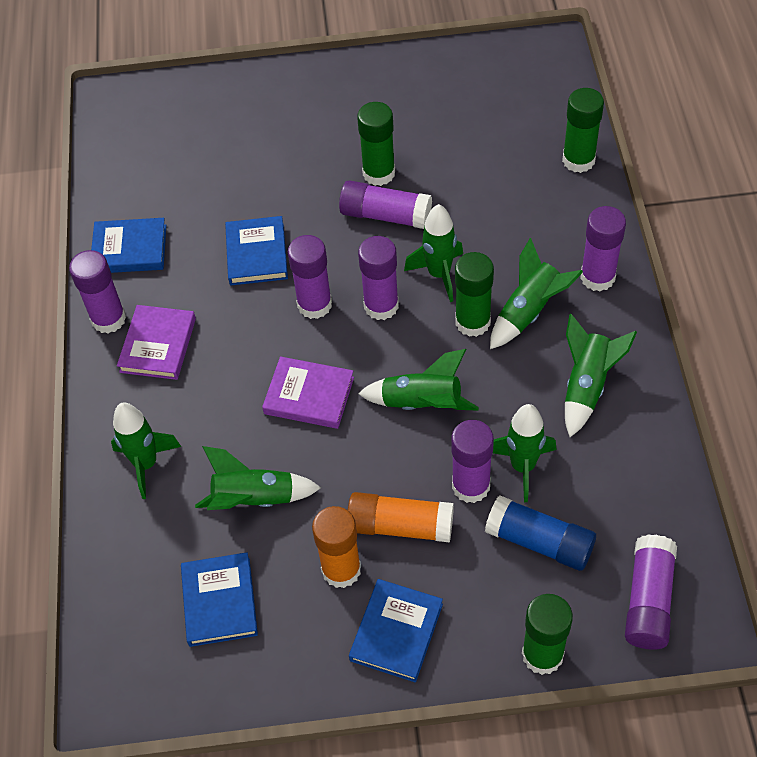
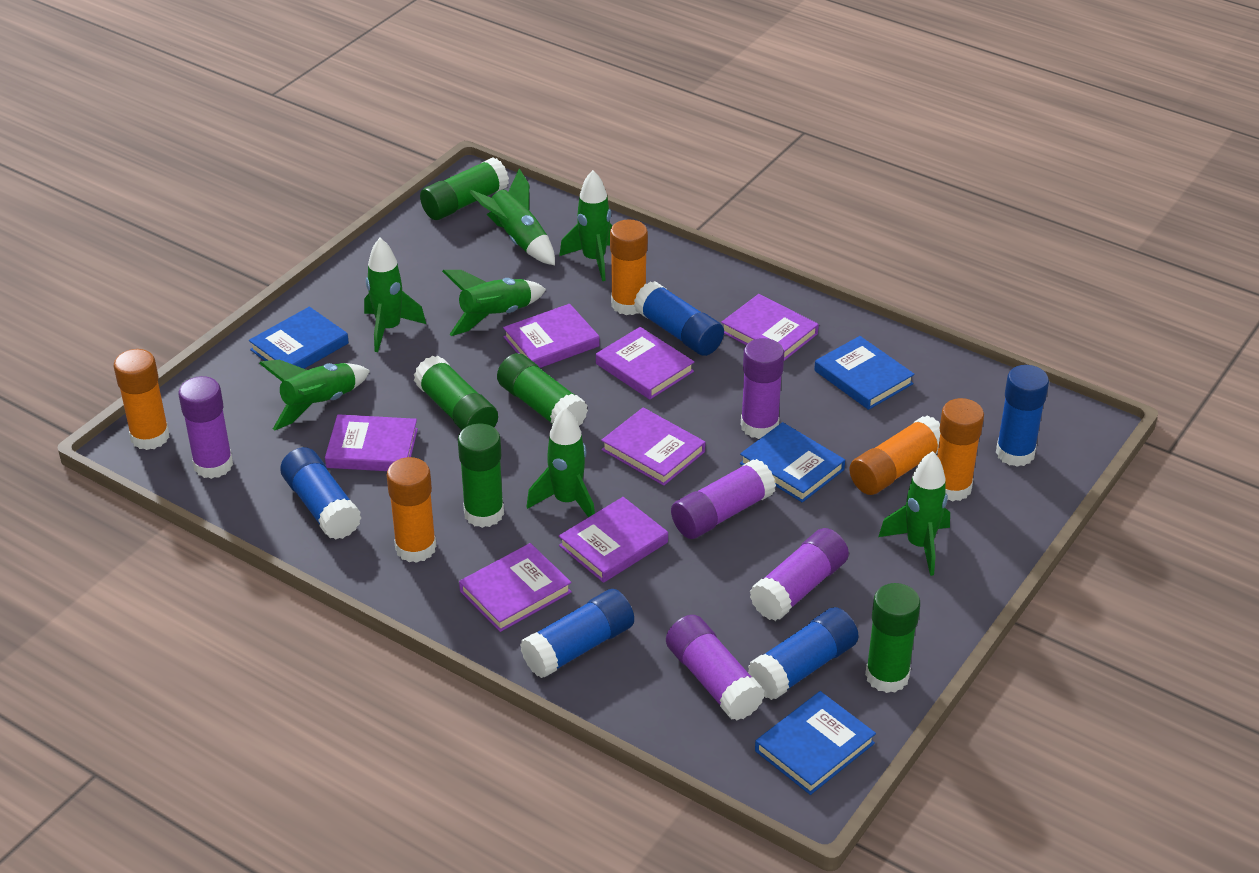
blue glue stick: 1 -> 5
green glue stick: 4 -> 5
orange glue stick: 2 -> 5
purple book: 2 -> 7
purple glue stick: 7 -> 5

